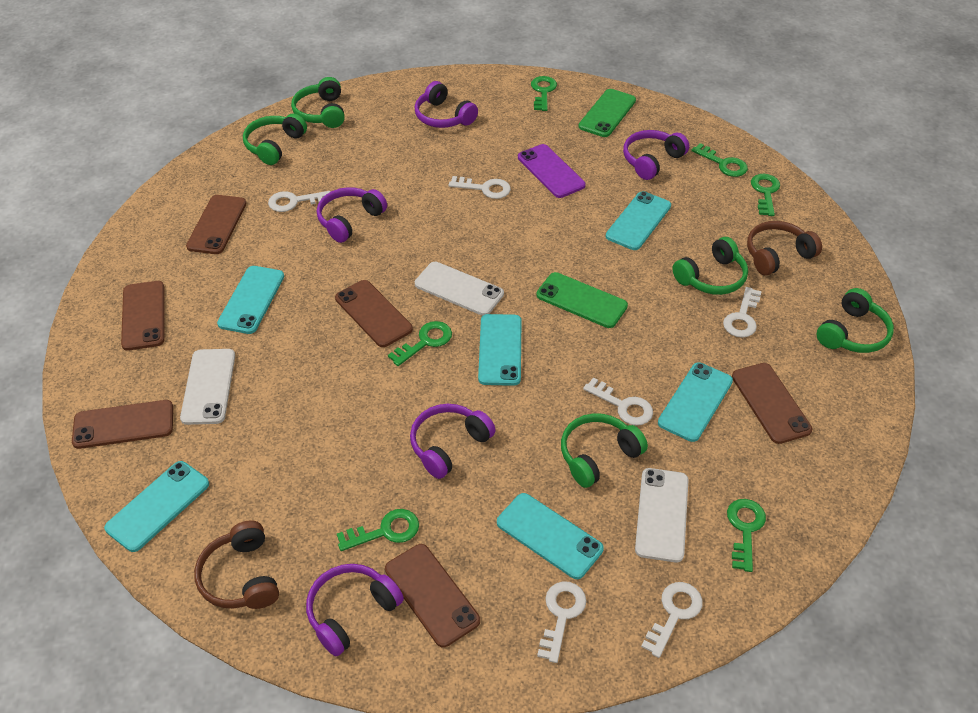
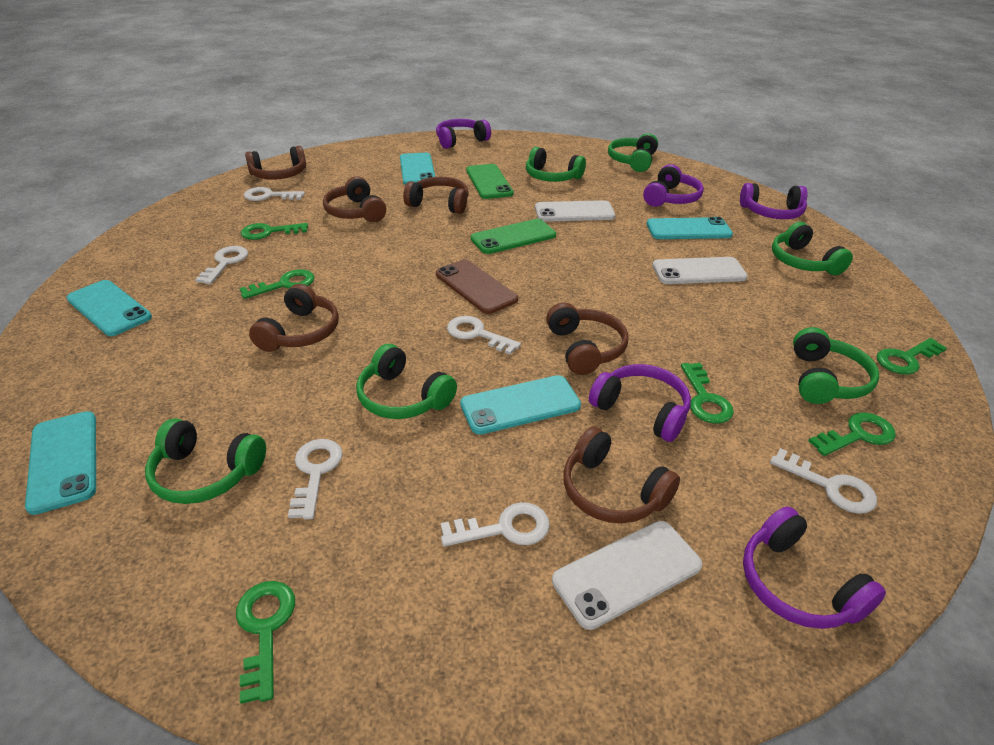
brown headphones: 2 -> 6
brown phone: 6 -> 1
green headphones: 5 -> 6
purple phone: 1 -> 0
turquoise phone: 6 -> 5

